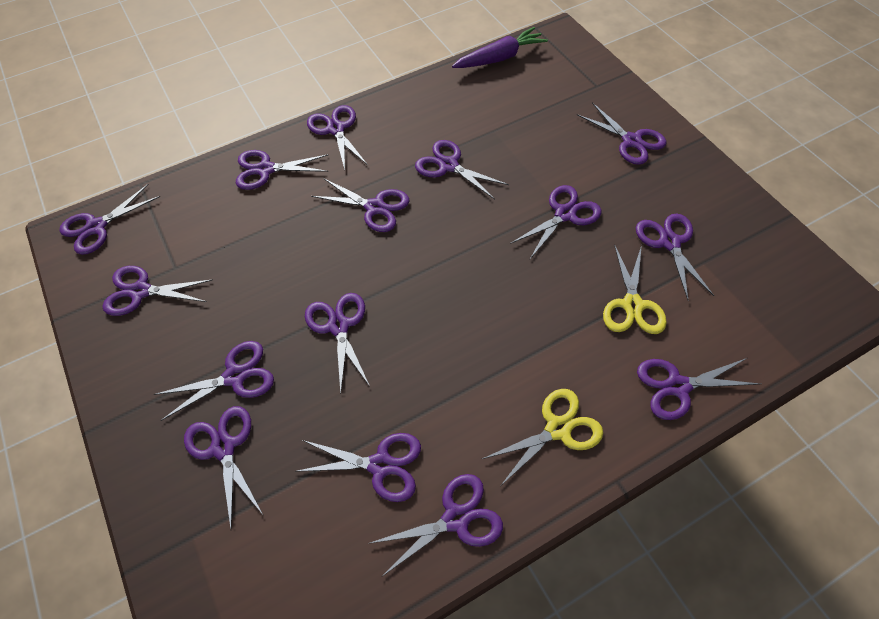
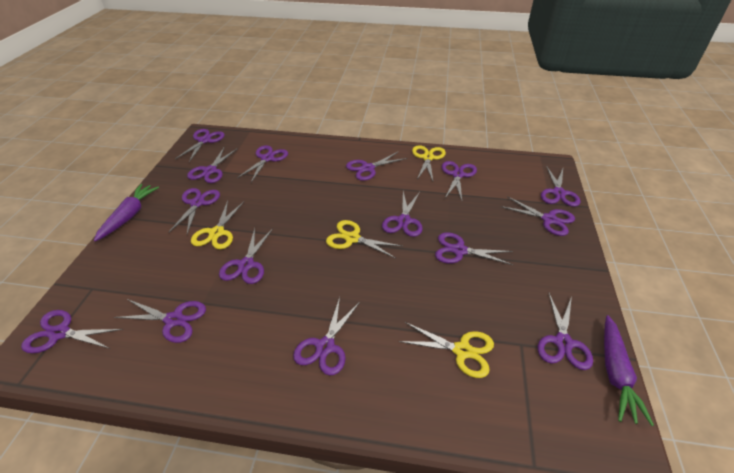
purple carrot: 1 -> 2
yellow scissors: 2 -> 4

